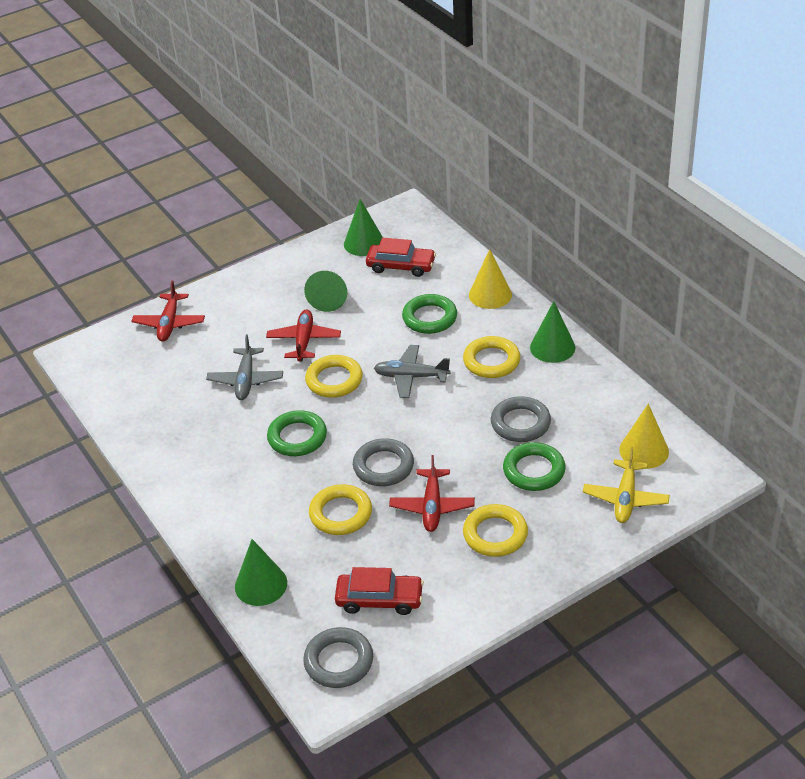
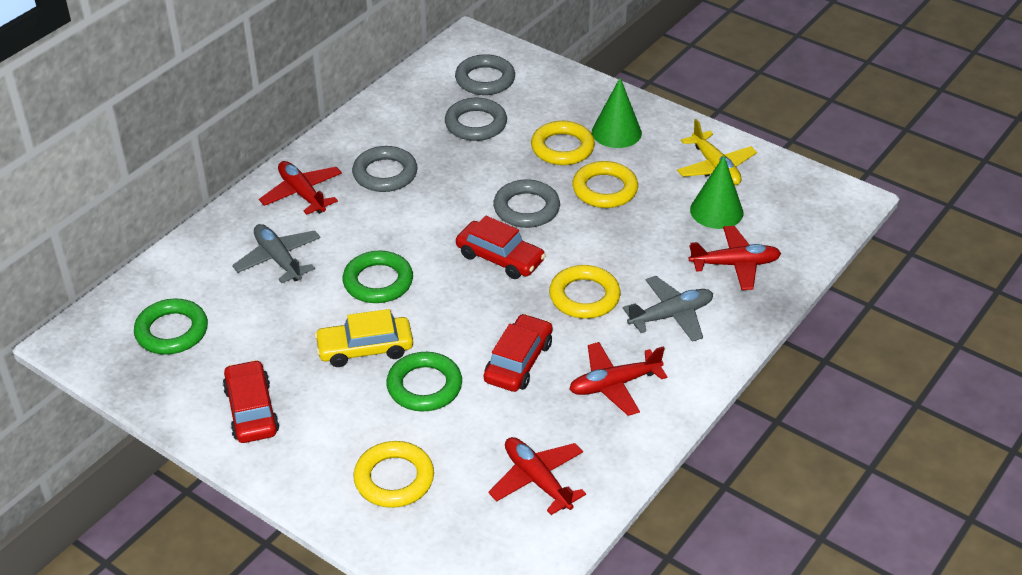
green cone: 4 -> 2
grey ring: 3 -> 4
red car: 2 -> 3
red plane: 3 -> 4
yellow car: 0 -> 1
yellow cone: 2 -> 0

